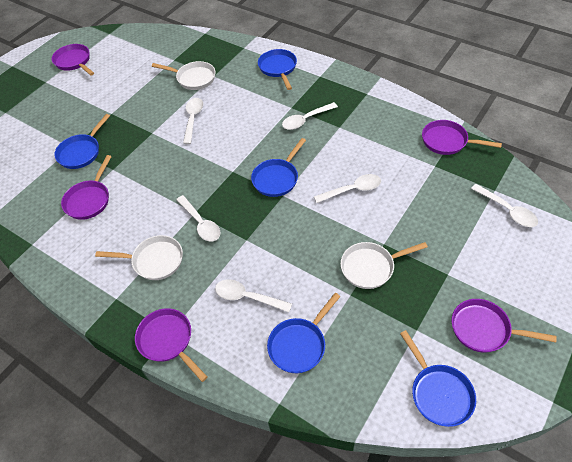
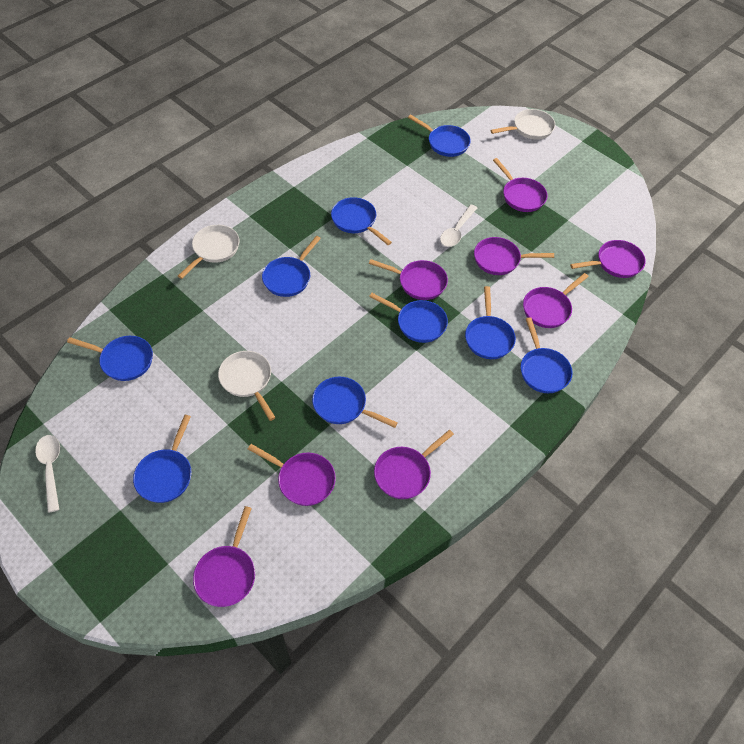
blue pan: 5 -> 9
purple pan: 5 -> 8
white spoon: 6 -> 2

